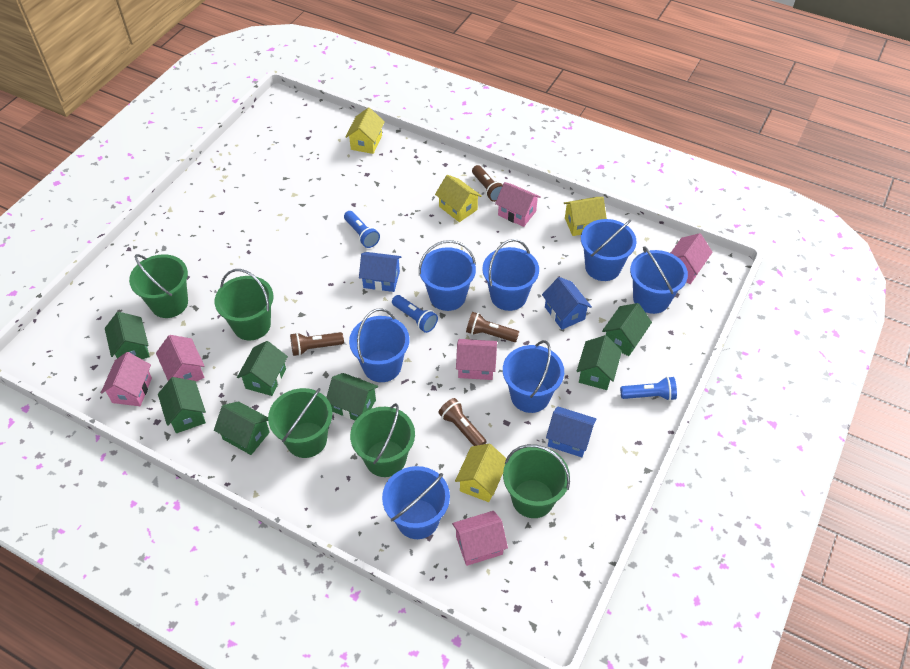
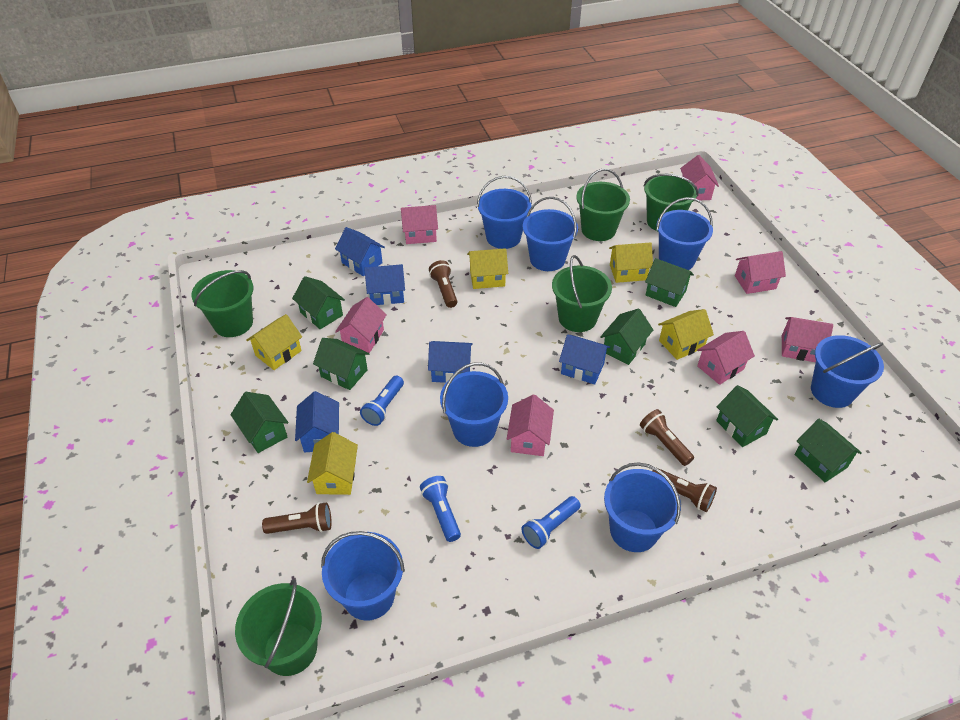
blue house: 3 -> 5
pink house: 6 -> 7
yellow house: 4 -> 5

